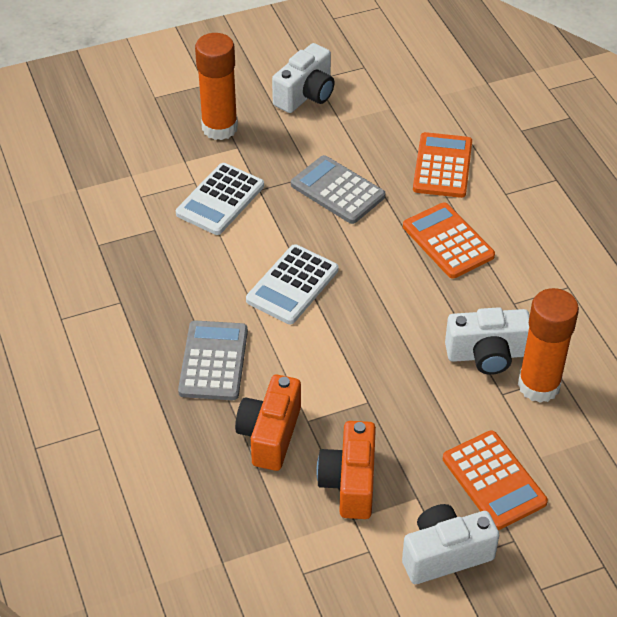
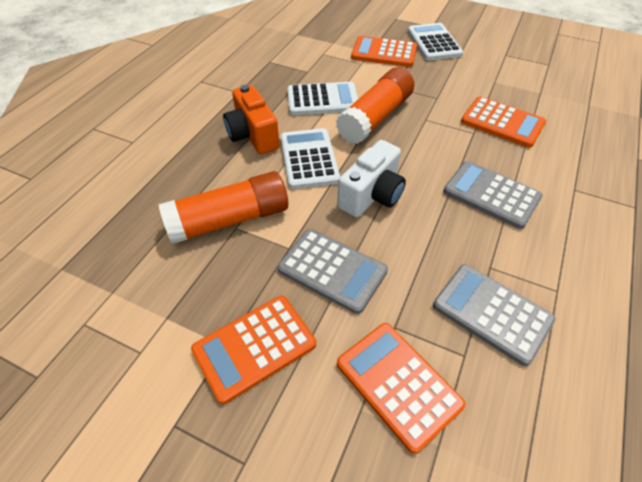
grey calculator: 2 -> 3
orange calculator: 3 -> 4
orange camera: 2 -> 1
white calculator: 2 -> 3
white camera: 3 -> 1

